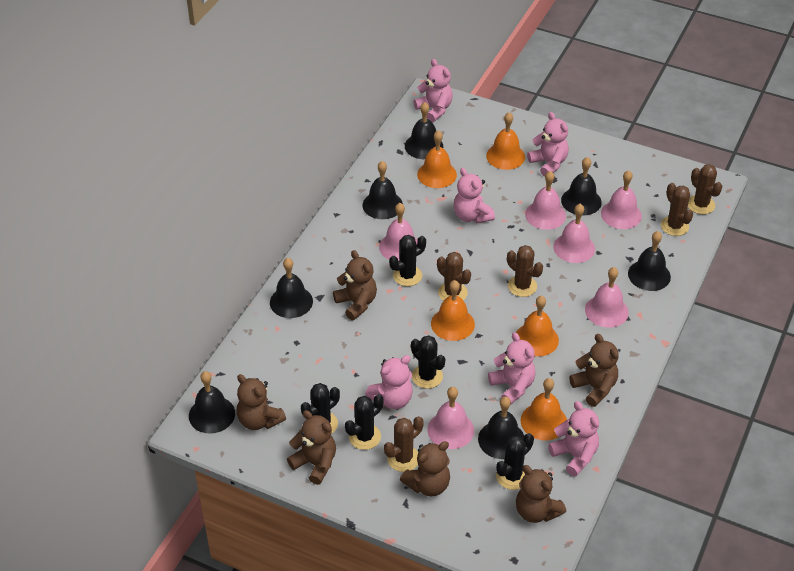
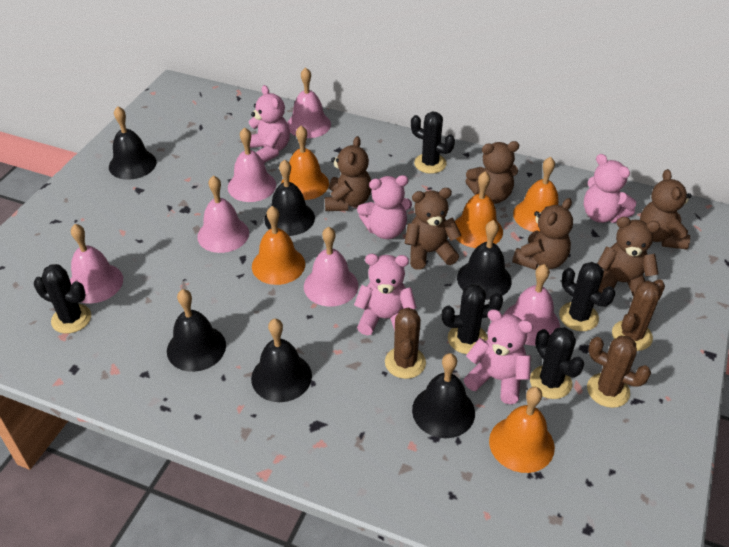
black bell: 7 -> 6
brown cactus: 5 -> 3
pink teddy bear: 6 -> 5

